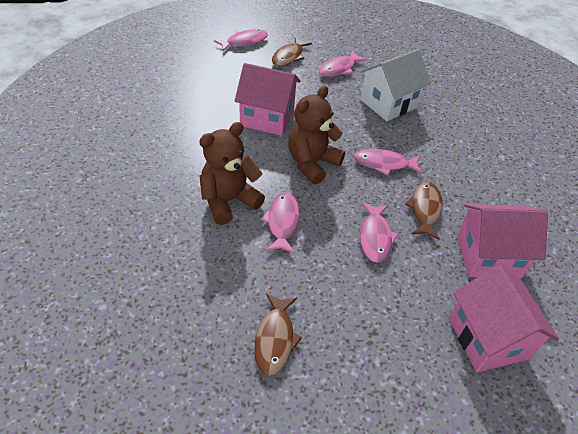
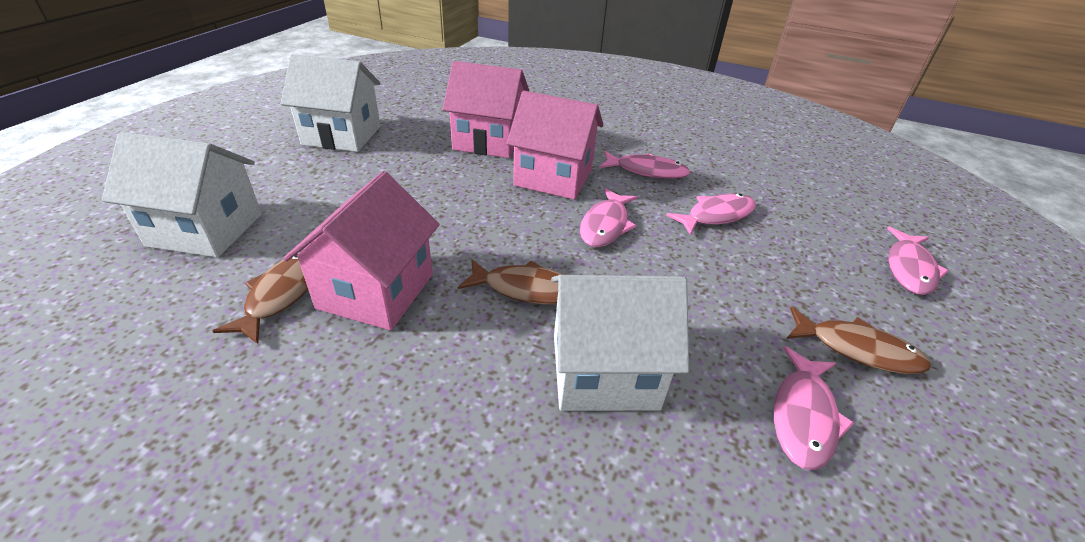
brown teddy bear: 2 -> 0
white house: 1 -> 3

